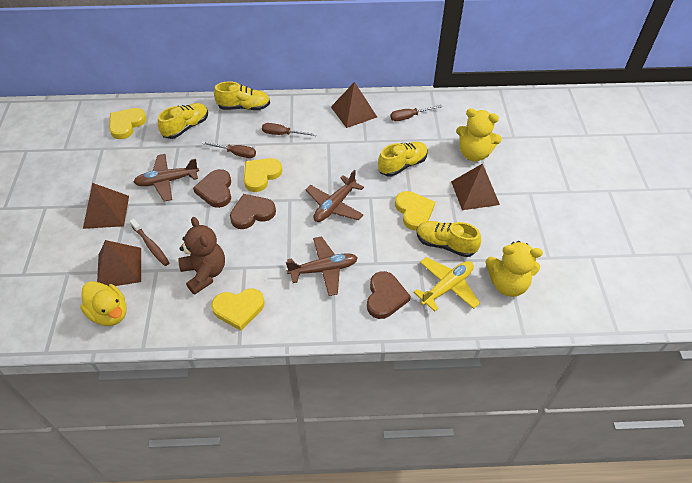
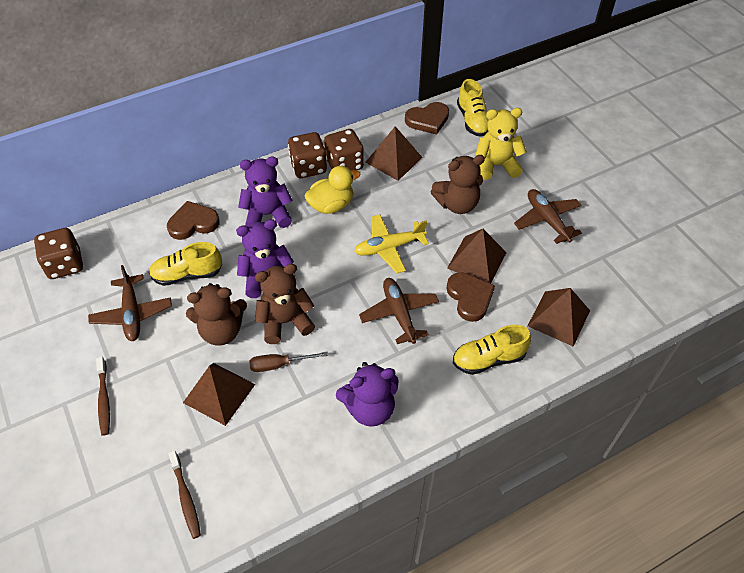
brown dice: 0 -> 3
brown screwdriver: 3 -> 1
brown teddy bear: 1 -> 3
brown toothbrush: 1 -> 2
purple teddy bear: 0 -> 3
yellow heart: 4 -> 0
yellow shoe: 4 -> 3
yellow teddy bear: 2 -> 1

